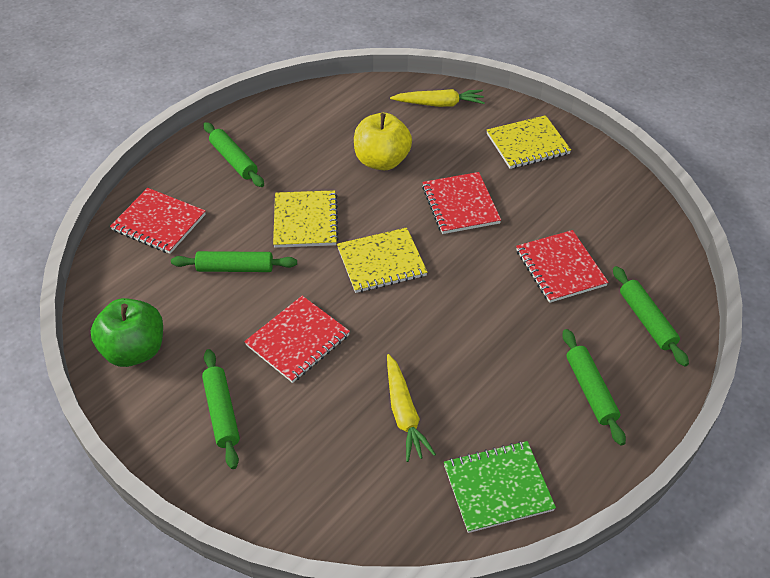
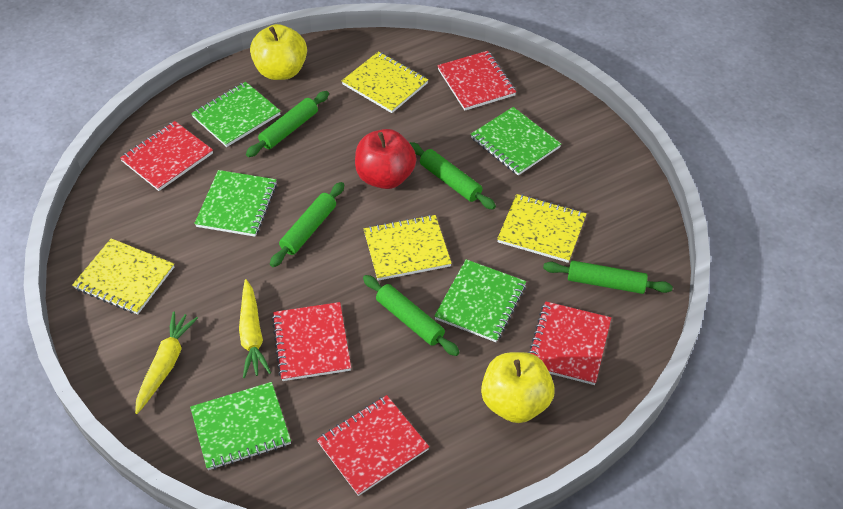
green apple: 1 -> 0
green notebook: 1 -> 5
red apple: 0 -> 1
red notebook: 4 -> 5
yellow apple: 1 -> 2
yellow notebook: 3 -> 4

